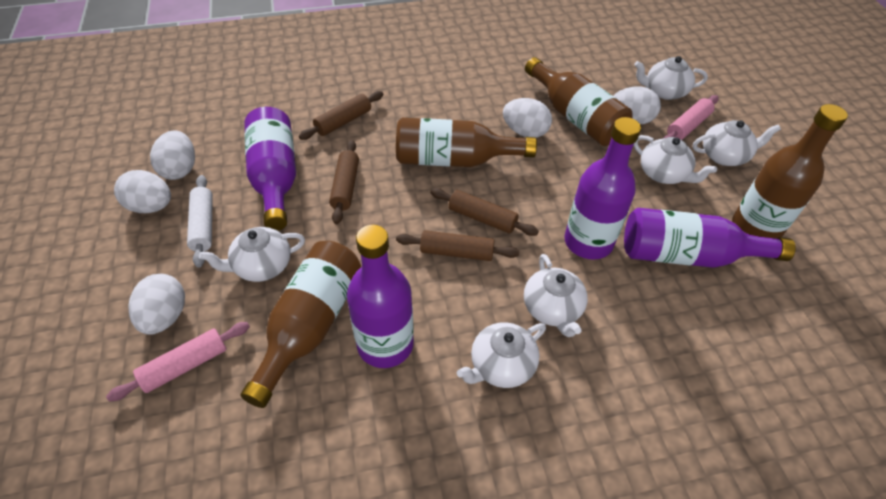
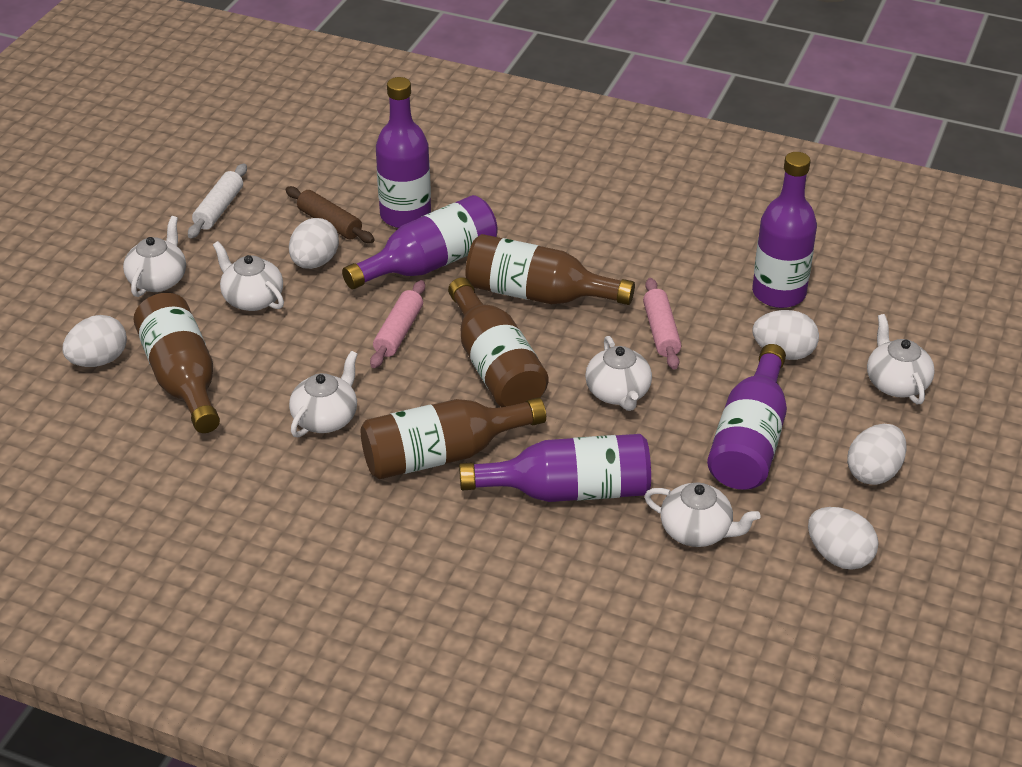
brown rolling pin: 4 -> 1
purple bottle: 4 -> 5

